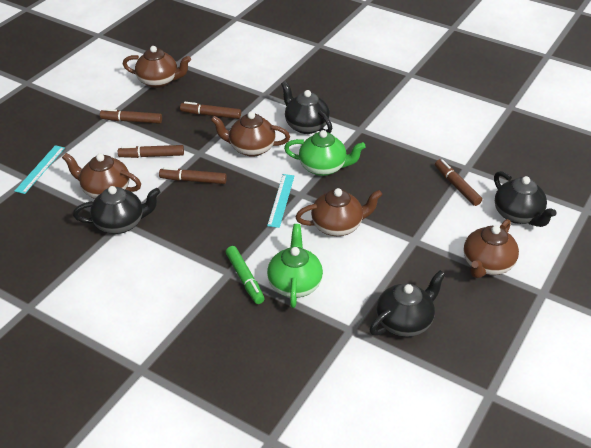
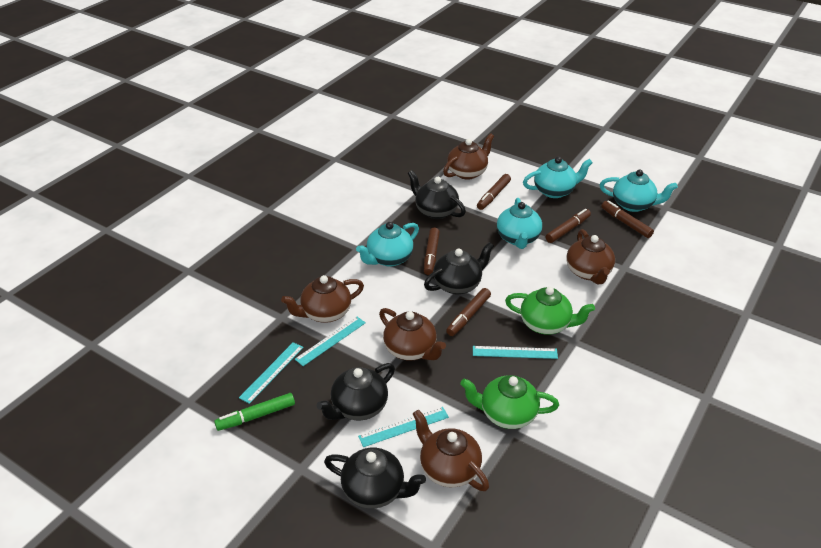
turquoise ruler: 2 -> 4
turquoise teapot: 0 -> 4

